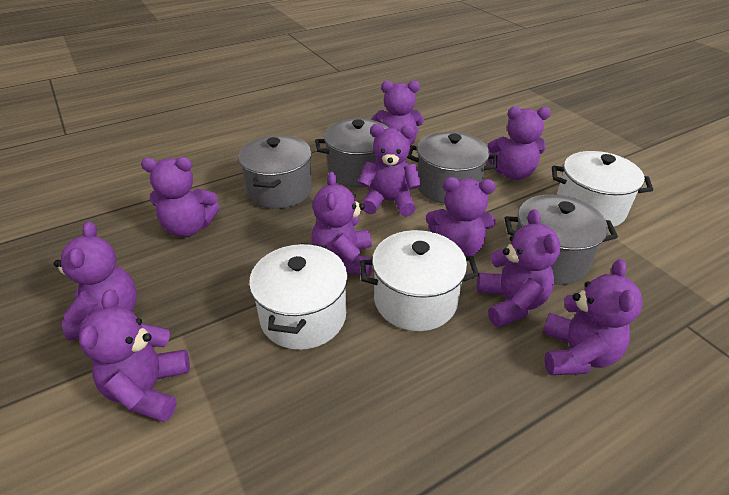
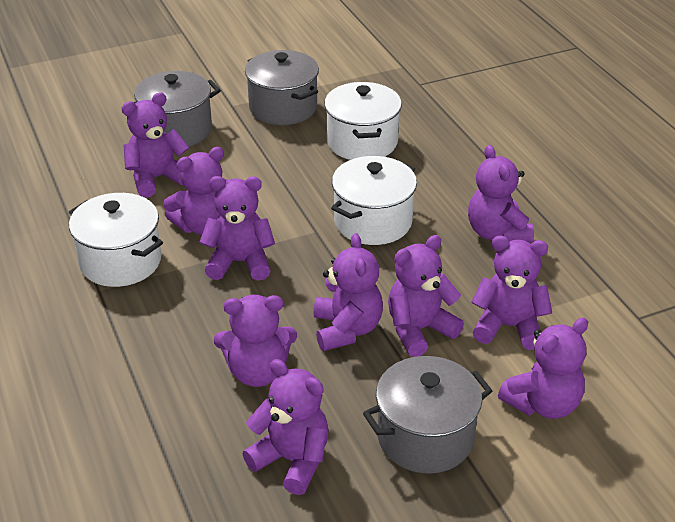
grey pot: 4 -> 3

